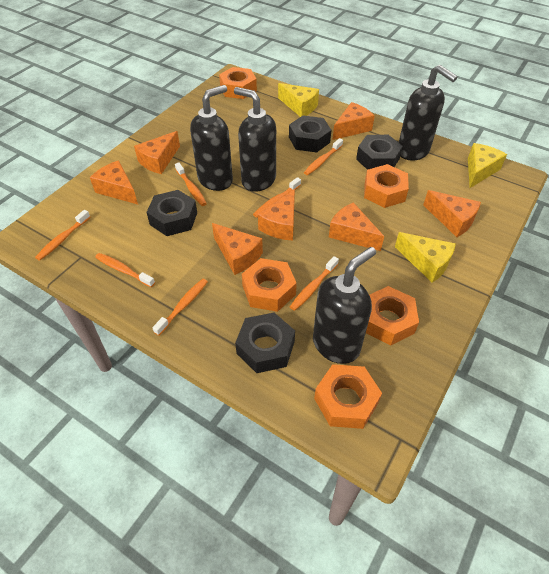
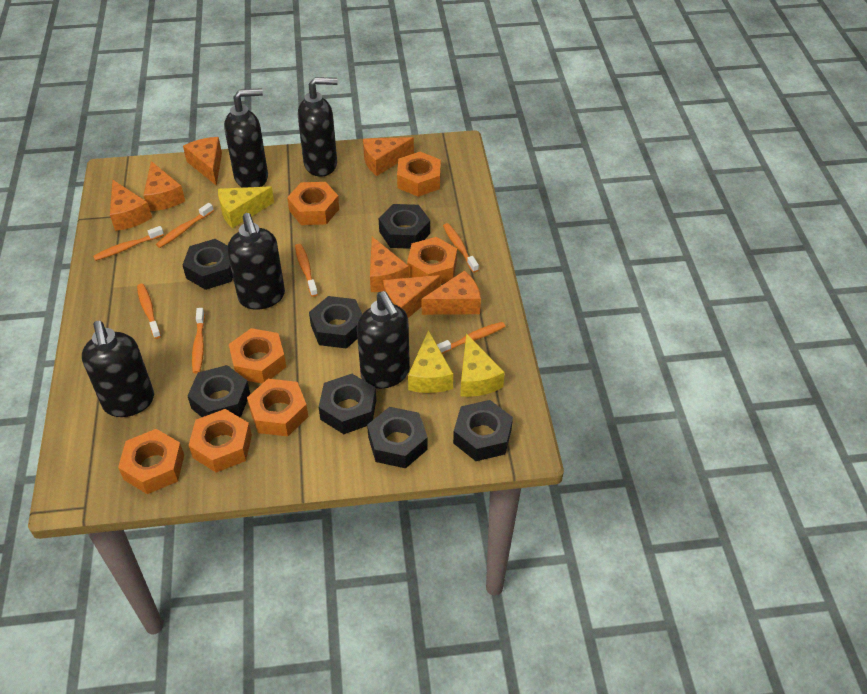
black nut: 4 -> 7
black soap dispenser: 4 -> 5
orange nut: 5 -> 7

